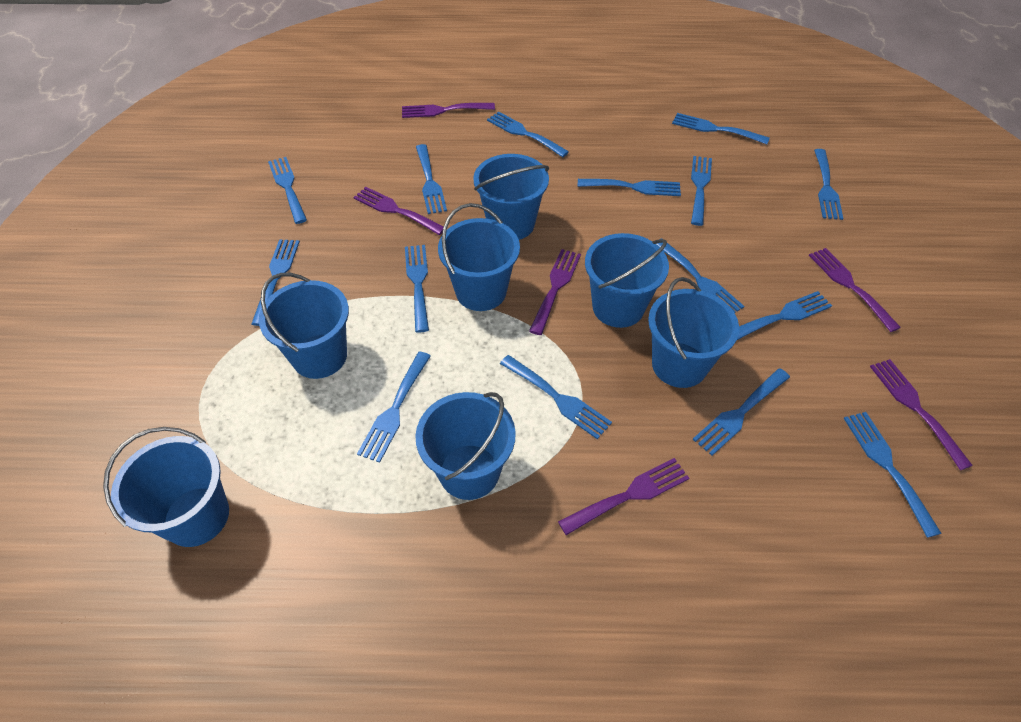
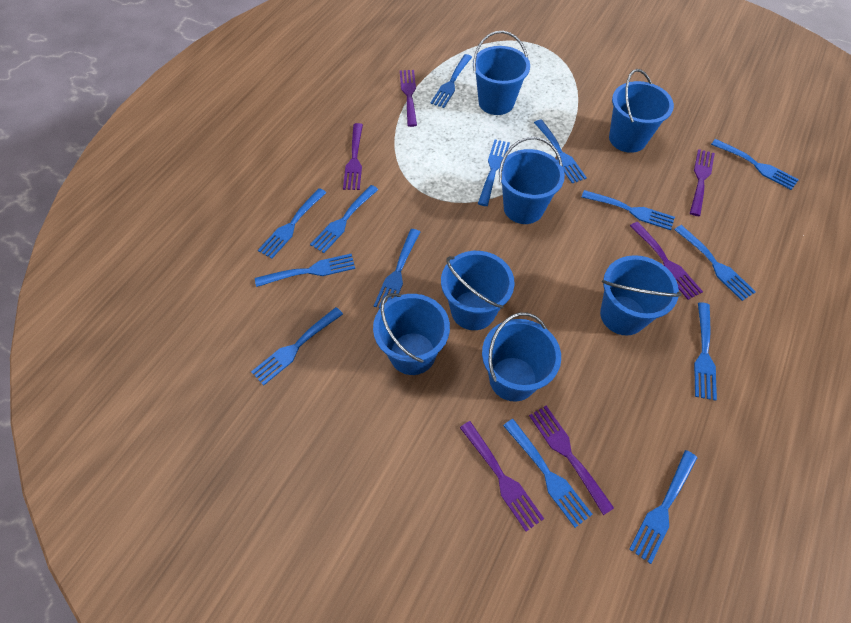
blue fork: 15 -> 14

